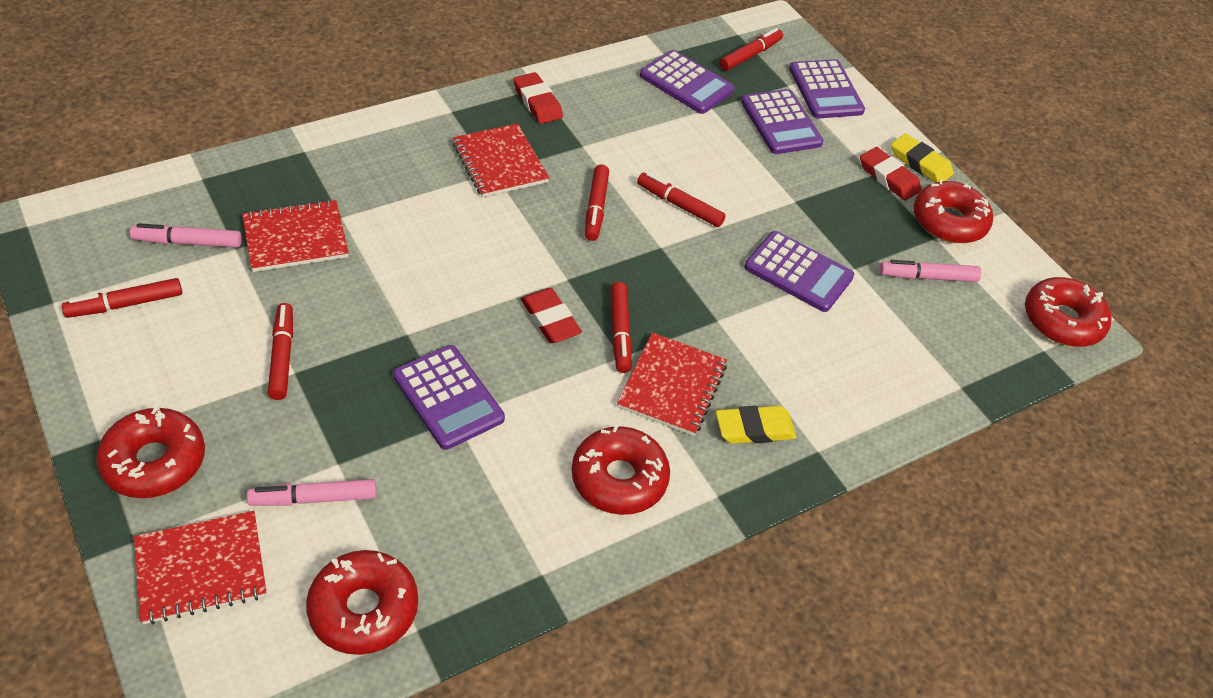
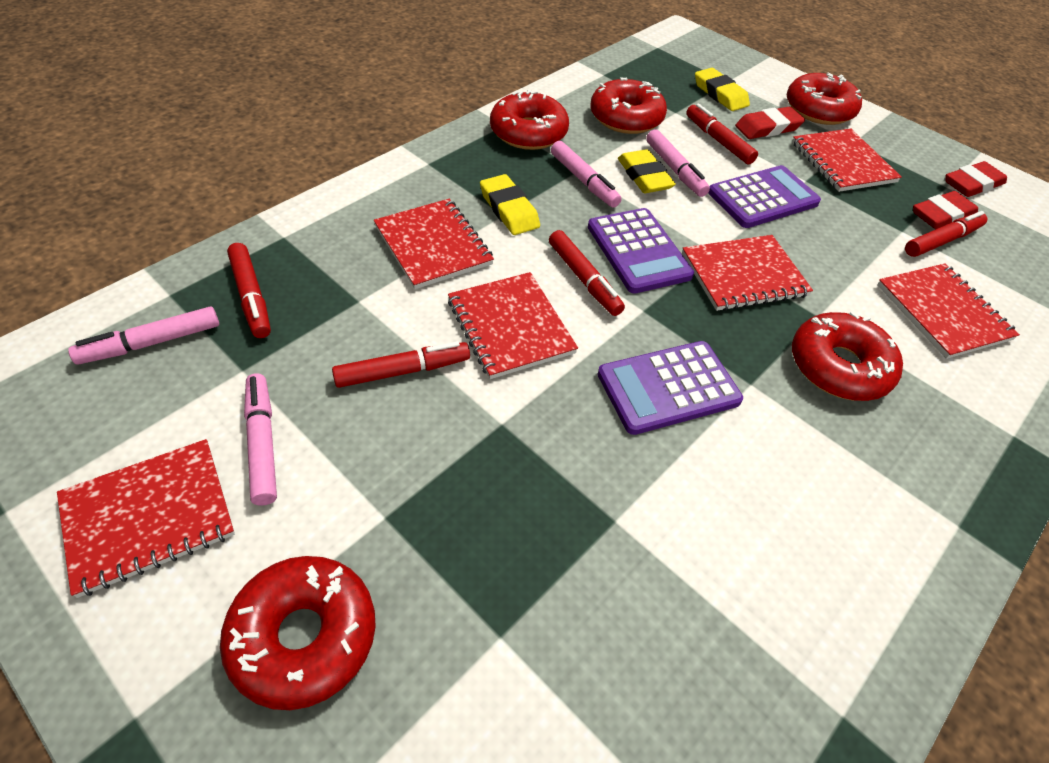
pink marker: 3 -> 4
purple calculator: 5 -> 3
red marker: 6 -> 5
red notebook: 4 -> 6
yellow eraser: 2 -> 3

